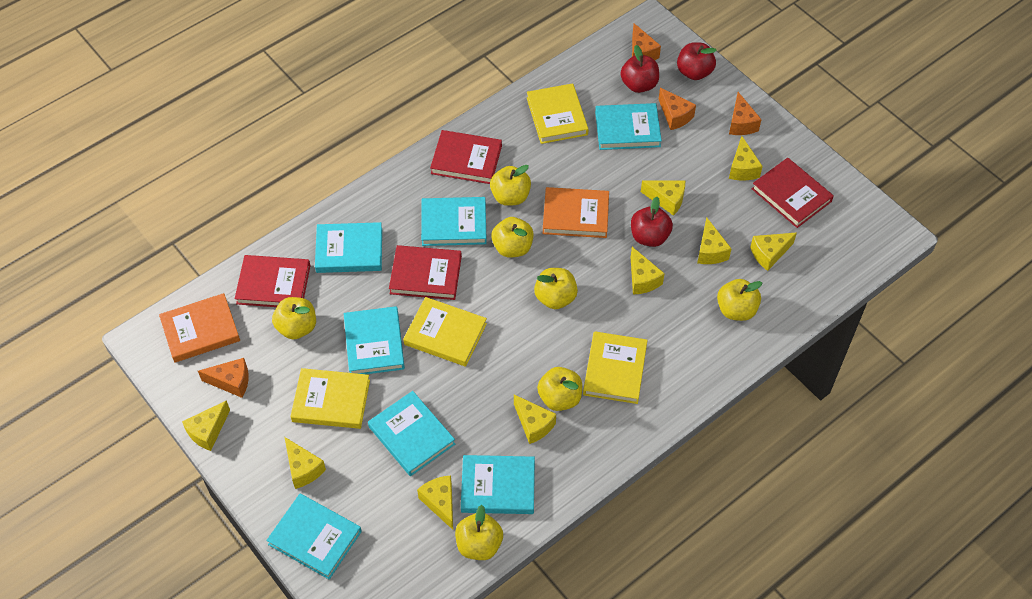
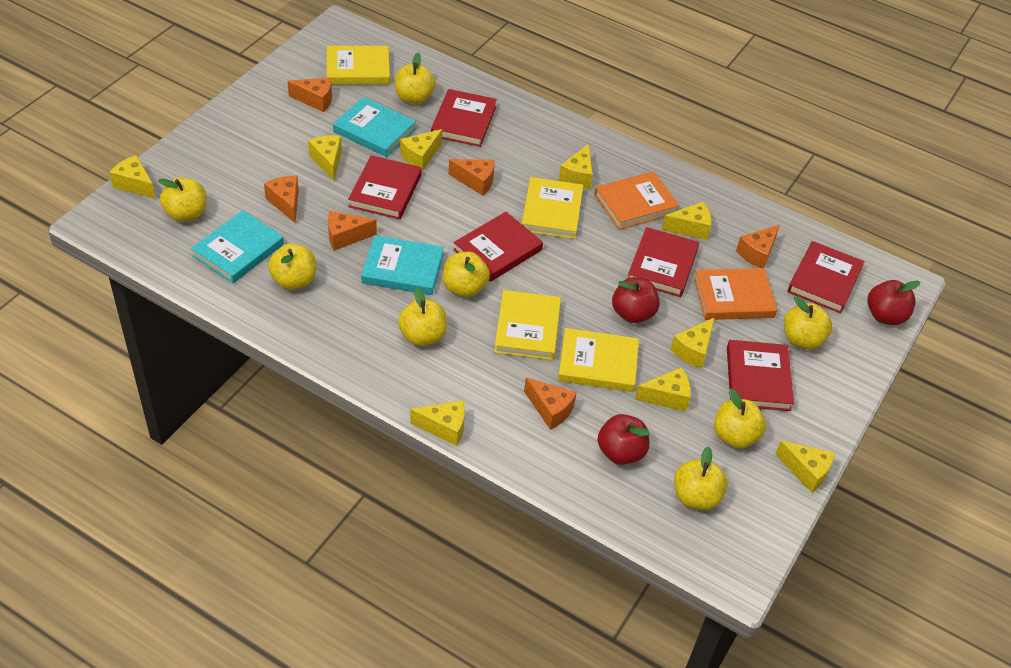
orange cheese: 4 -> 6
red book: 4 -> 6
turquoise book: 7 -> 3
yellow apple: 7 -> 8

